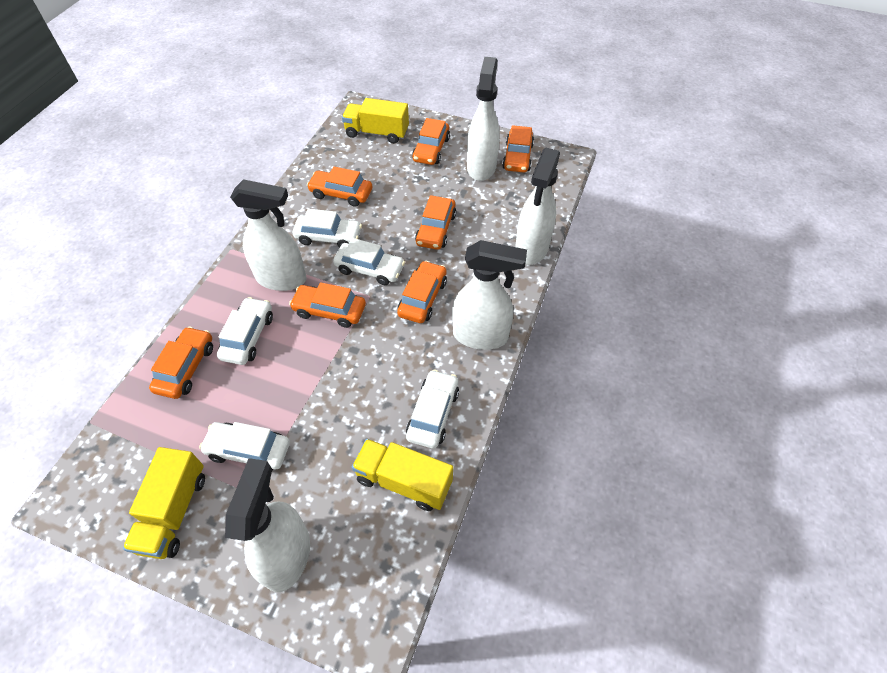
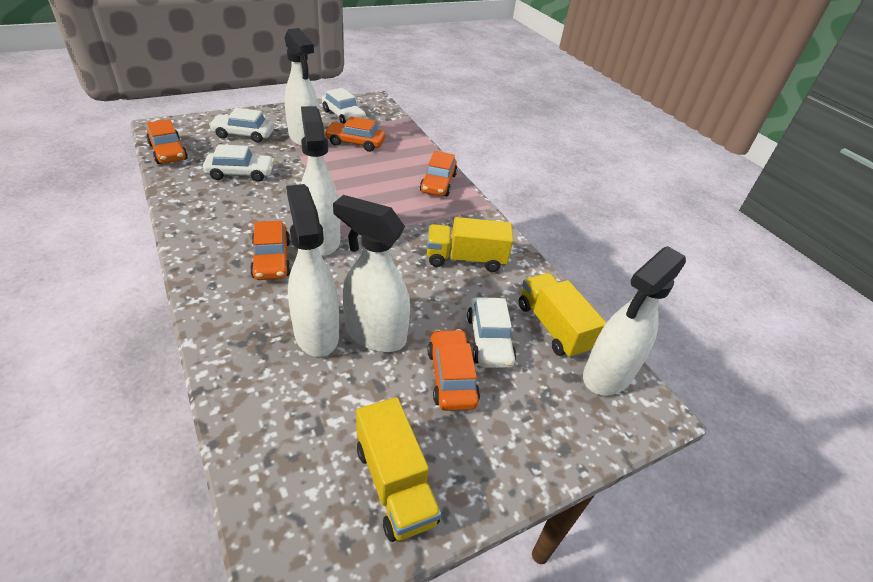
orange car: 7 -> 5
white car: 5 -> 4

